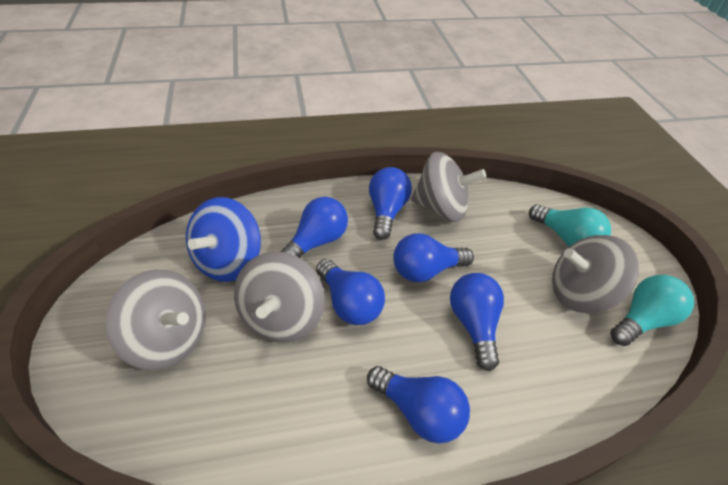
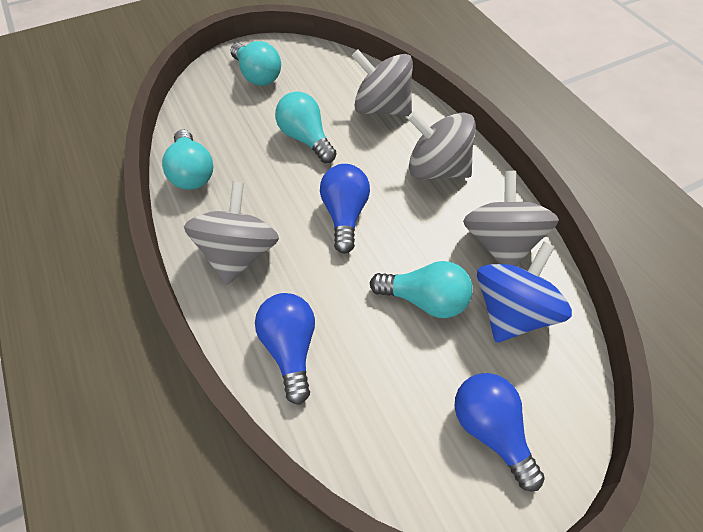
blue light bulb: 6 -> 3
turquoise light bulb: 2 -> 4

